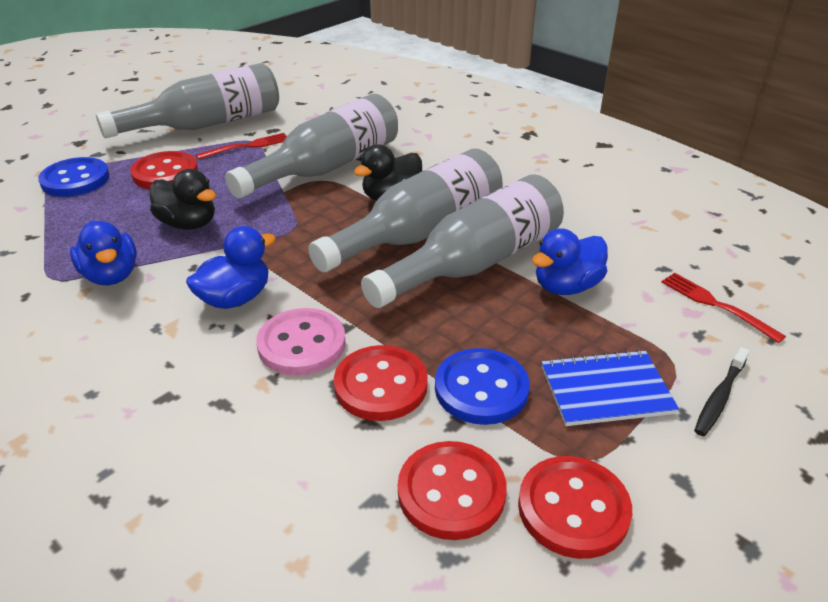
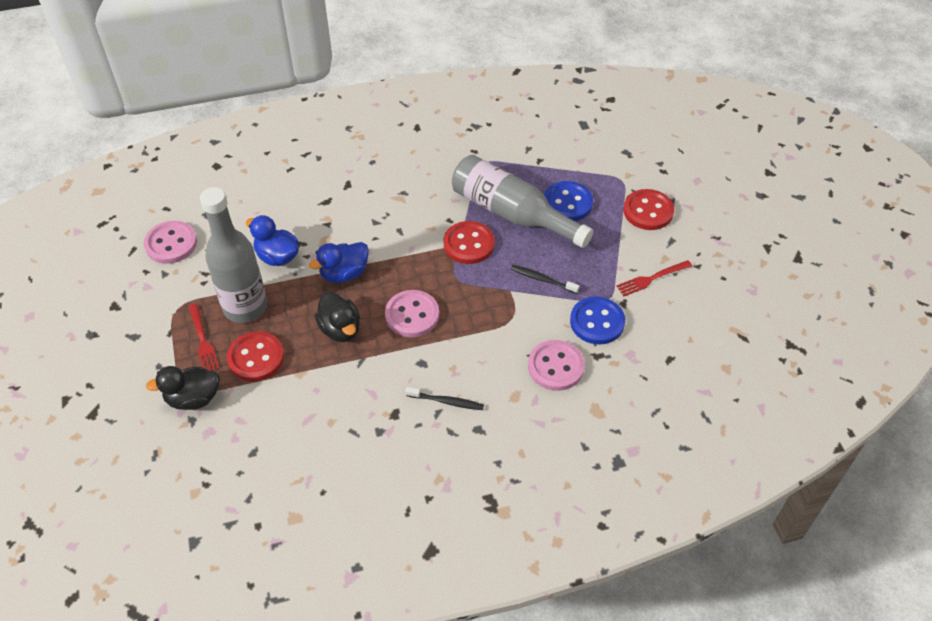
black toothbrush: 1 -> 2
blue duck: 3 -> 2
blue notebook: 1 -> 0
grey bottle: 4 -> 2
pink button: 1 -> 3
red button: 4 -> 3

